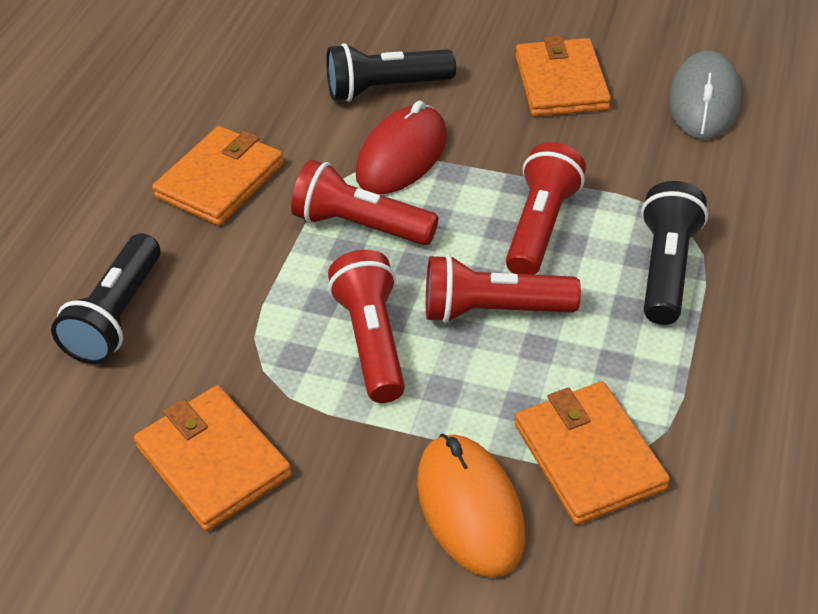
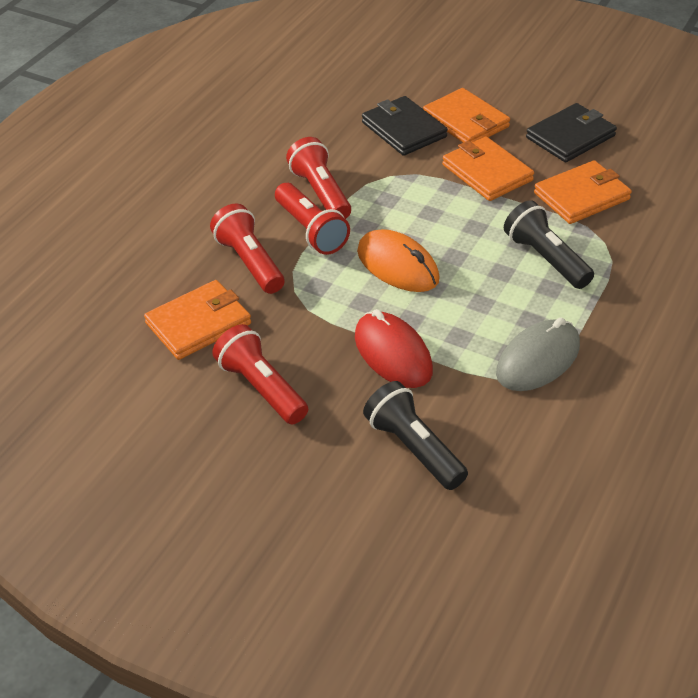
black flashlight: 3 -> 2
black wallet: 0 -> 2

